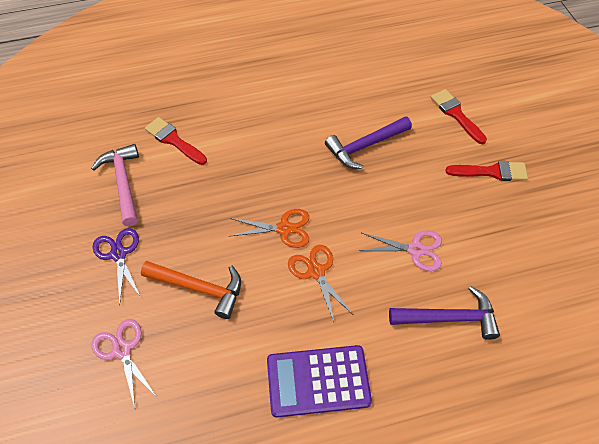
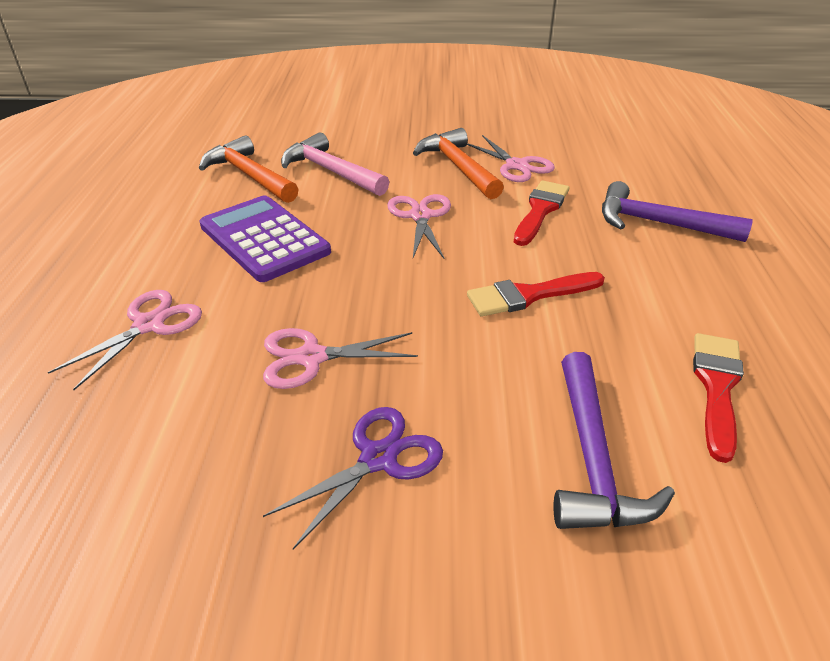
orange hammer: 1 -> 2
orange scissors: 2 -> 0
pink scissors: 2 -> 4

